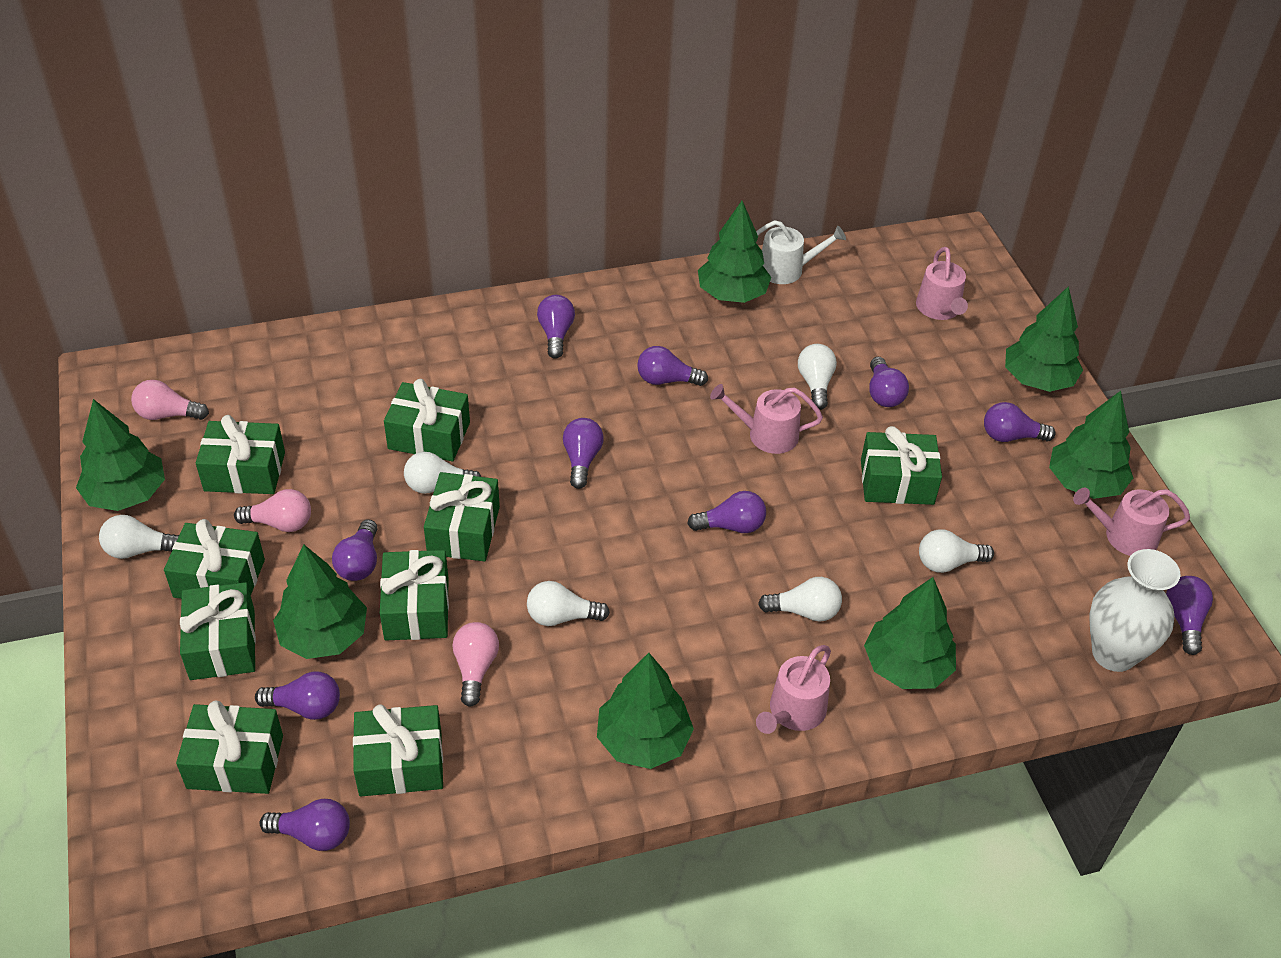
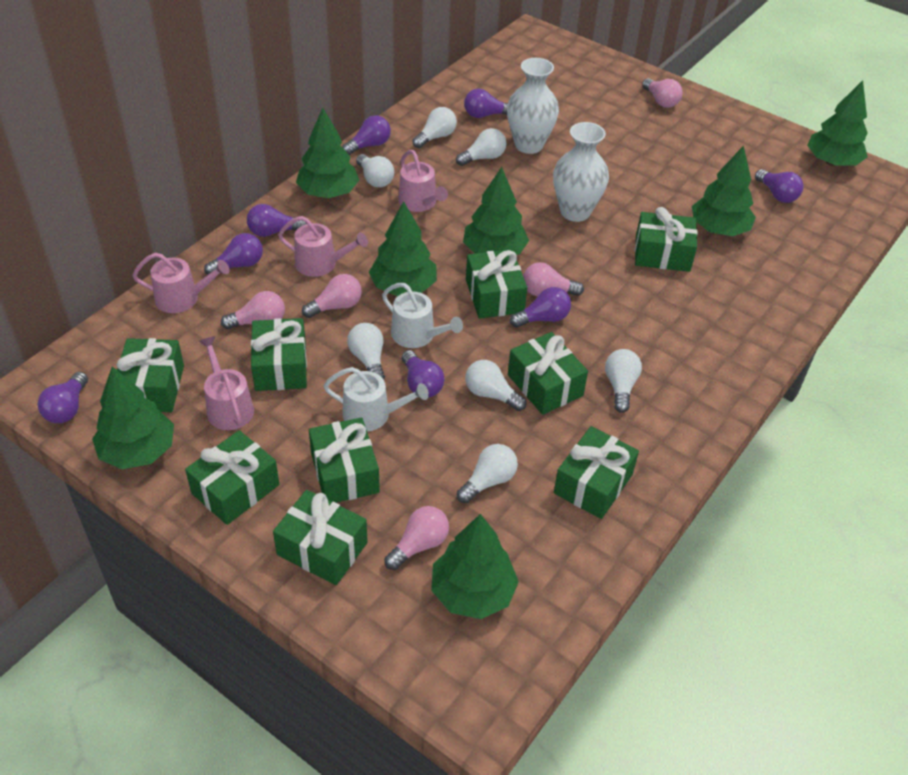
pink light bulb: 3 -> 5
purple light bulb: 10 -> 8
white light bulb: 6 -> 7
white vase: 1 -> 2
white watering can: 1 -> 2

